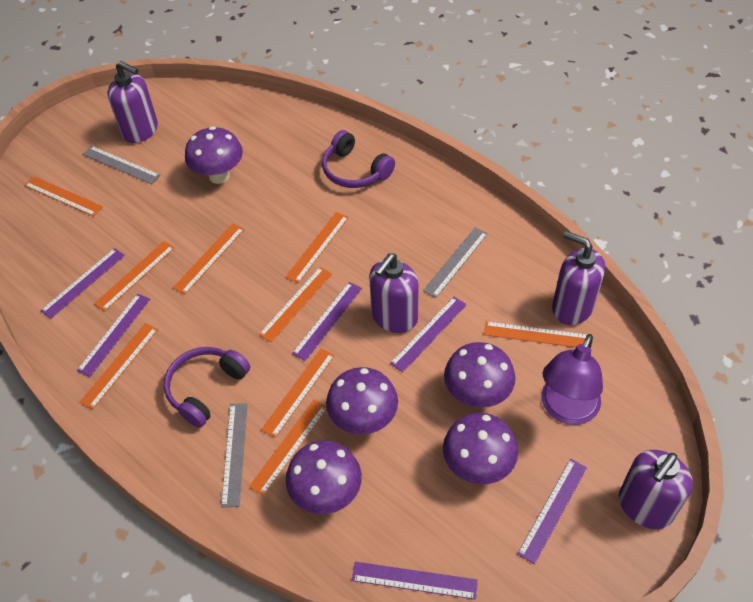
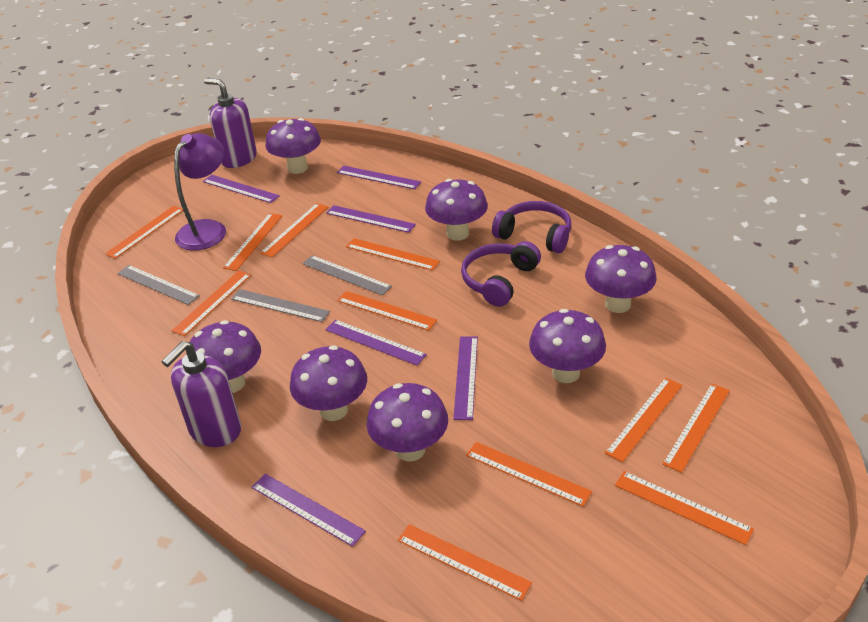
orange ruler: 9 -> 11
purple mushroom: 5 -> 7
purple soap dispenser: 4 -> 2

